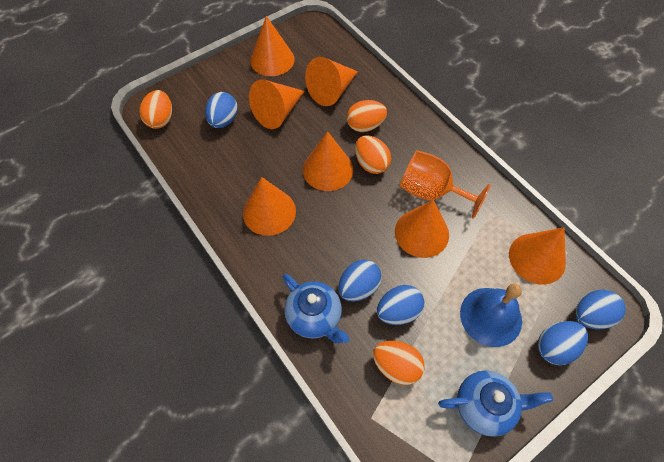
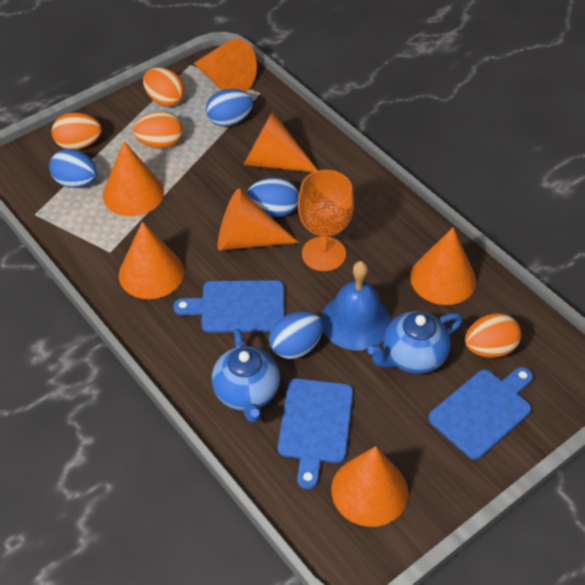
blue cutting board: 0 -> 3
blue egg: 5 -> 4

